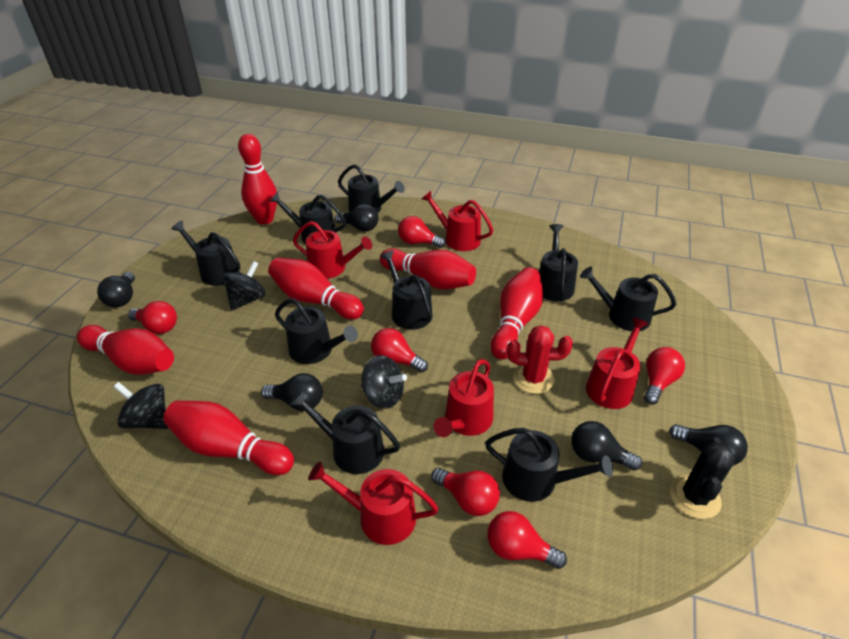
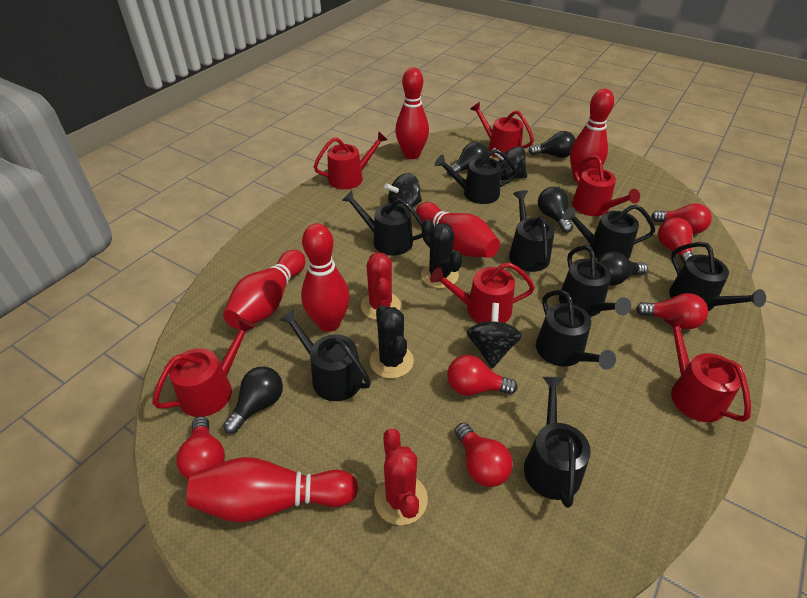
black cactus: 1 -> 2
red cactus: 1 -> 2
red watering can: 5 -> 6

